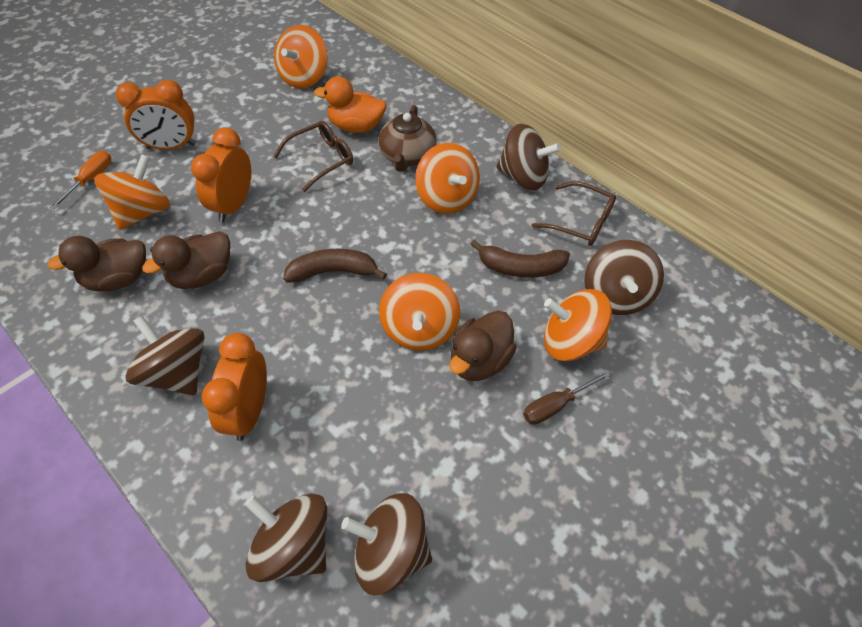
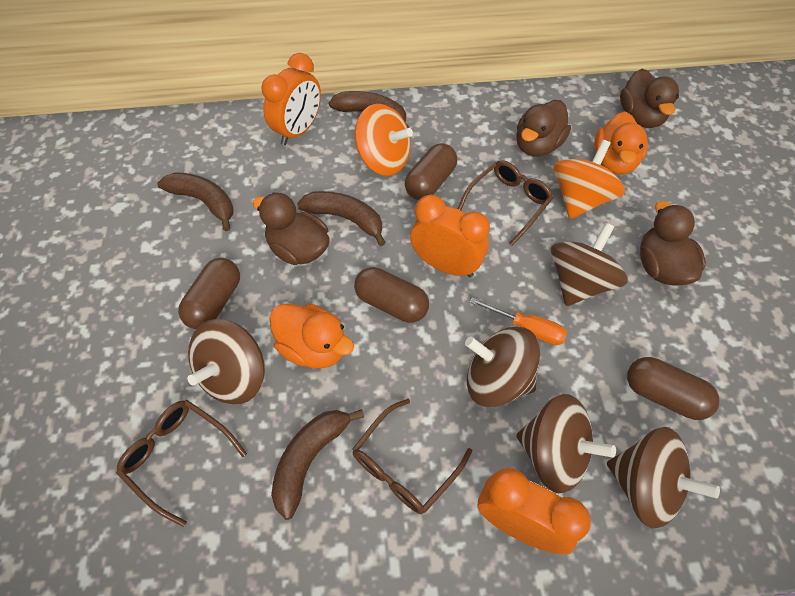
brown banana: 2 -> 4
brown capsule: 0 -> 4
brown duck: 3 -> 4
brown glasses: 2 -> 3
brown screwdriver: 1 -> 0
brown teapot: 1 -> 0
orange duck: 1 -> 2
orange spinning top: 5 -> 2

